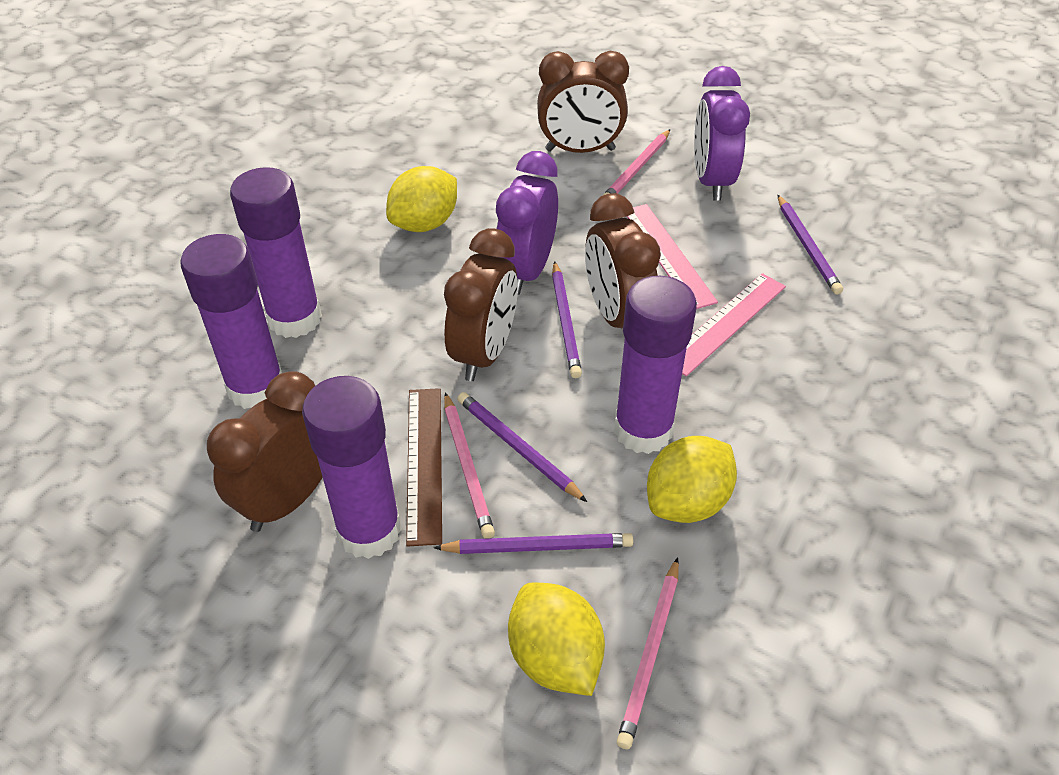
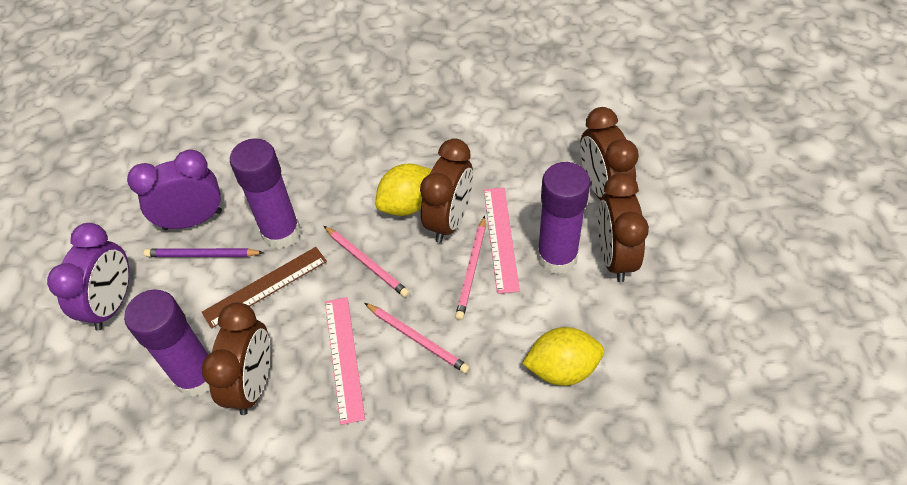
purple glue stick: 4 -> 3
purple pencil: 4 -> 1
yellow lemon: 3 -> 2

